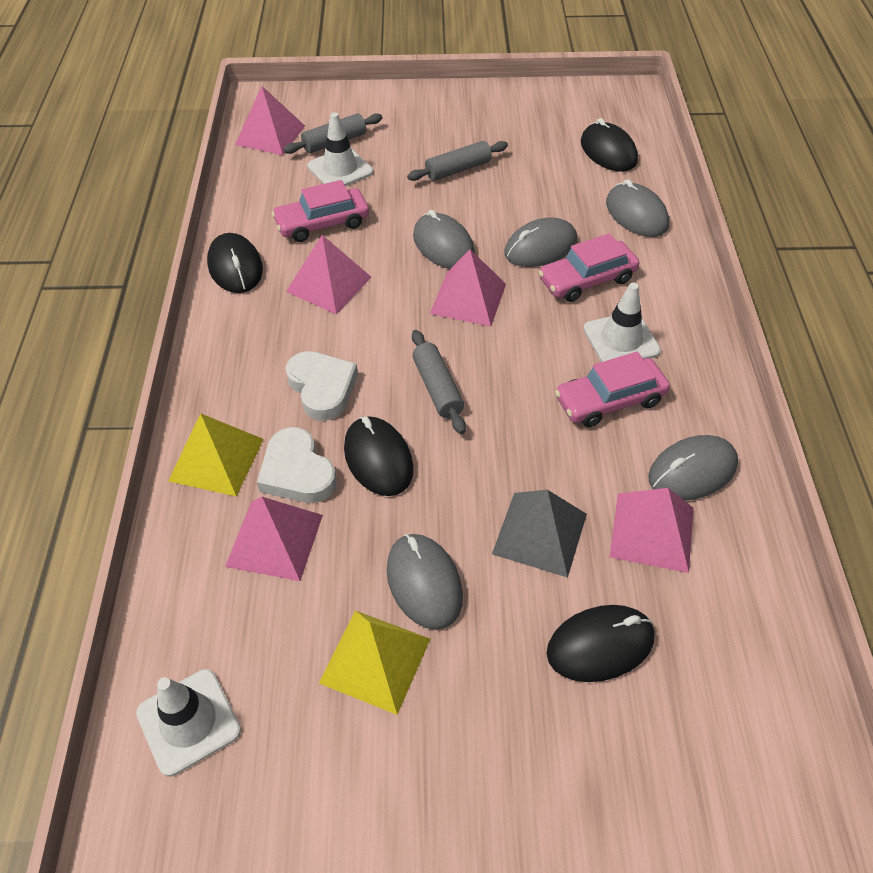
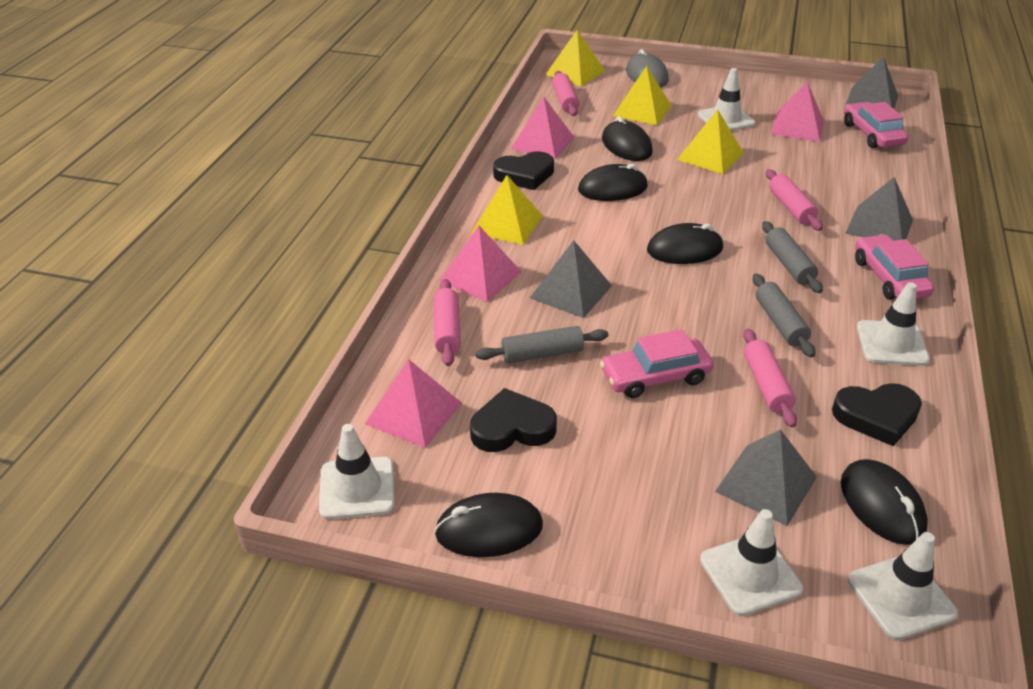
black heart: 0 -> 3
black mouse: 4 -> 5
grey mouse: 5 -> 1
grey pyramid: 1 -> 4
pink pyramid: 5 -> 4
pink rolling pin: 0 -> 4
white heart: 2 -> 0
white traffic cone: 3 -> 5
yellow pyramid: 2 -> 4

